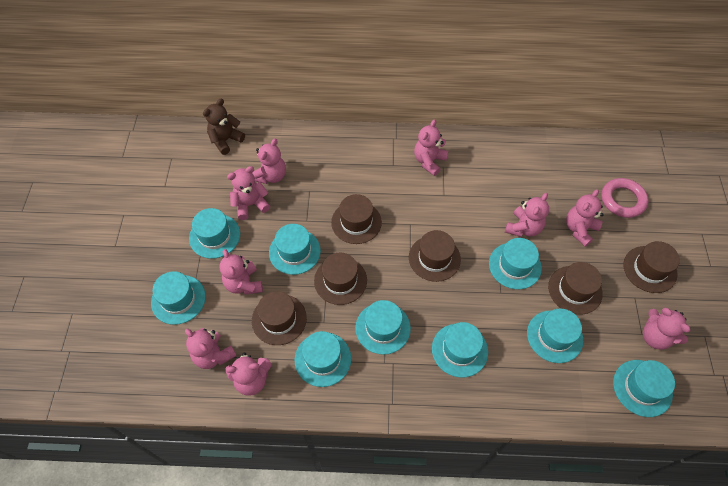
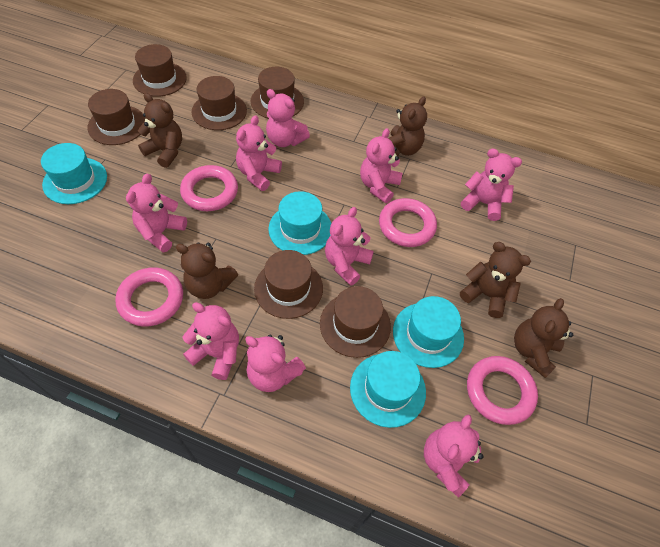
brown teddy bear: 1 -> 5
pink ring: 1 -> 4
turquoise hat: 9 -> 4

